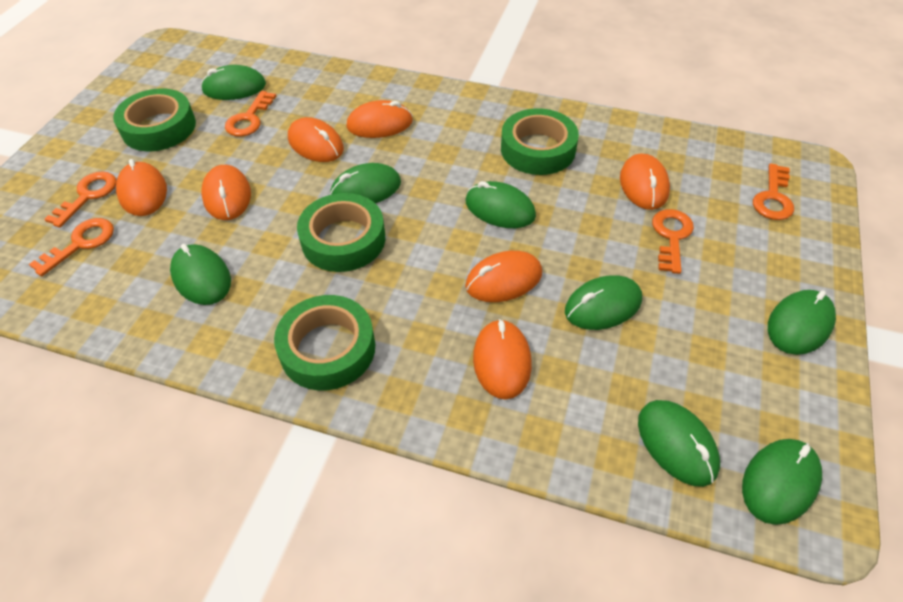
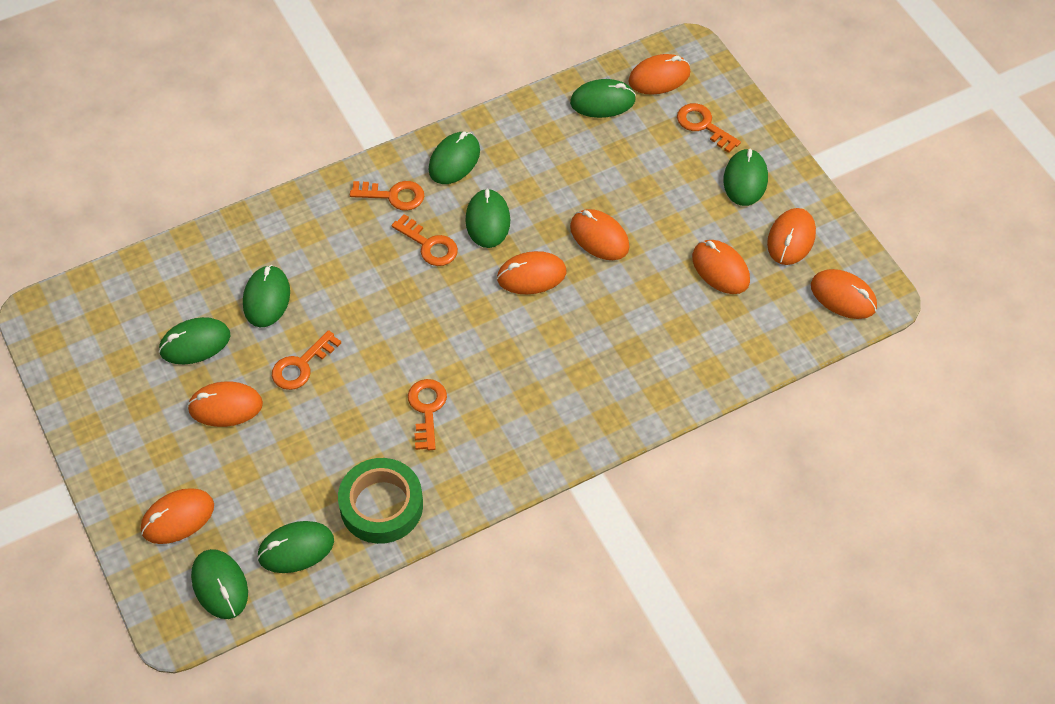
green tape: 4 -> 1
orange mouse: 7 -> 8

